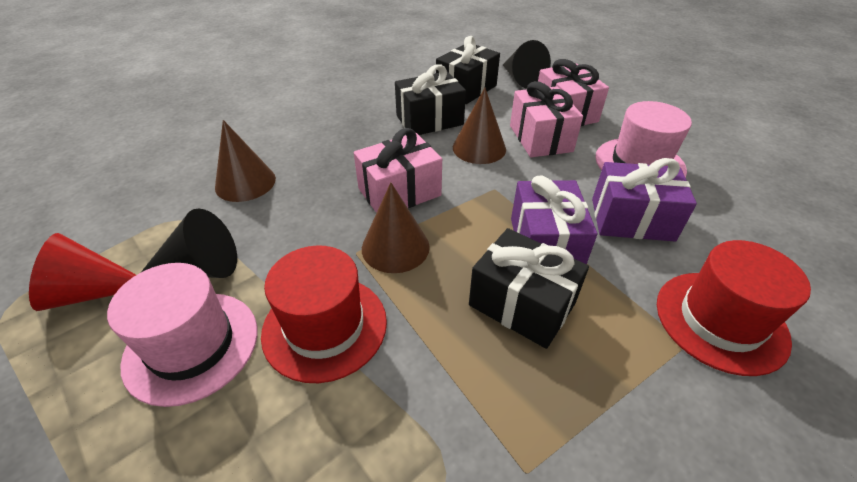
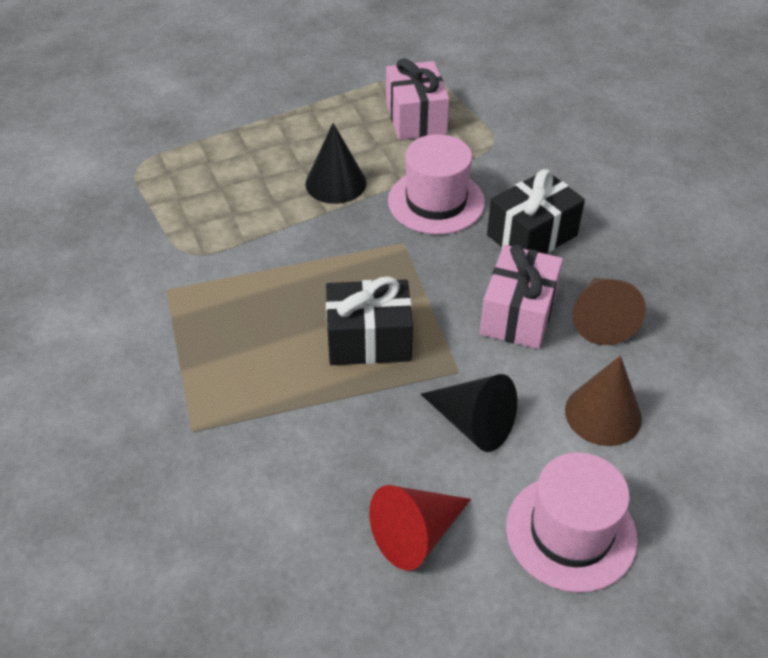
black gift: 3 -> 2
brown cone: 3 -> 2
pink gift: 3 -> 2
purple gift: 2 -> 0
red hat: 2 -> 0

